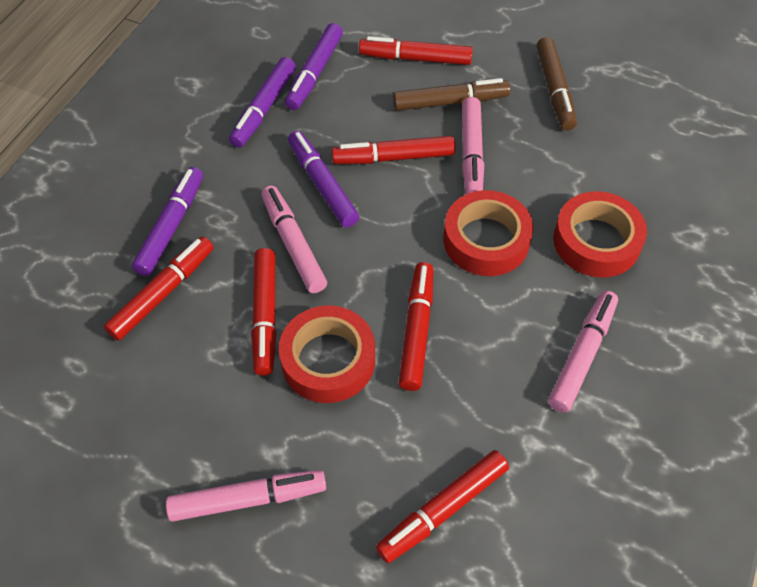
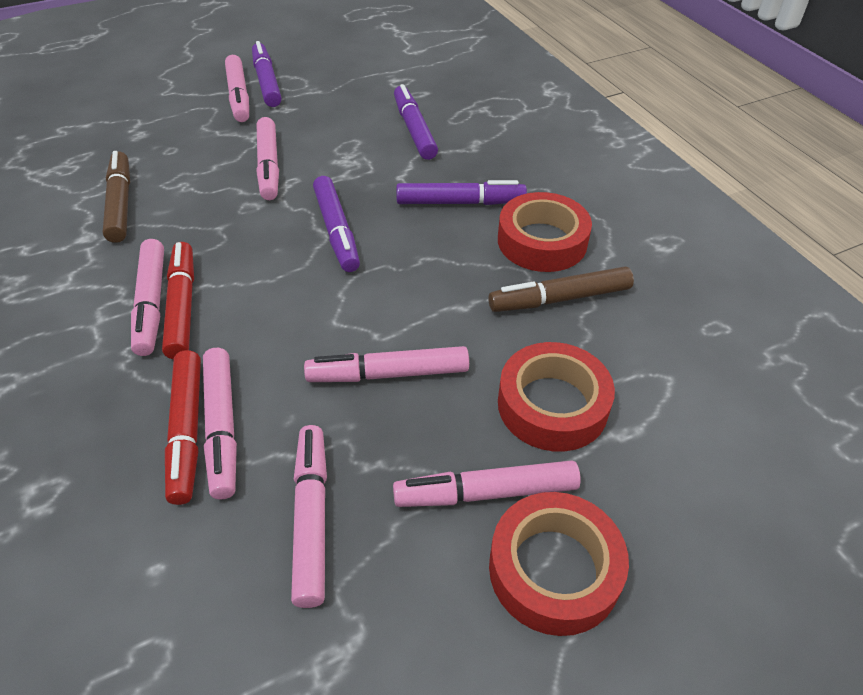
pink marker: 4 -> 7
red marker: 6 -> 2

